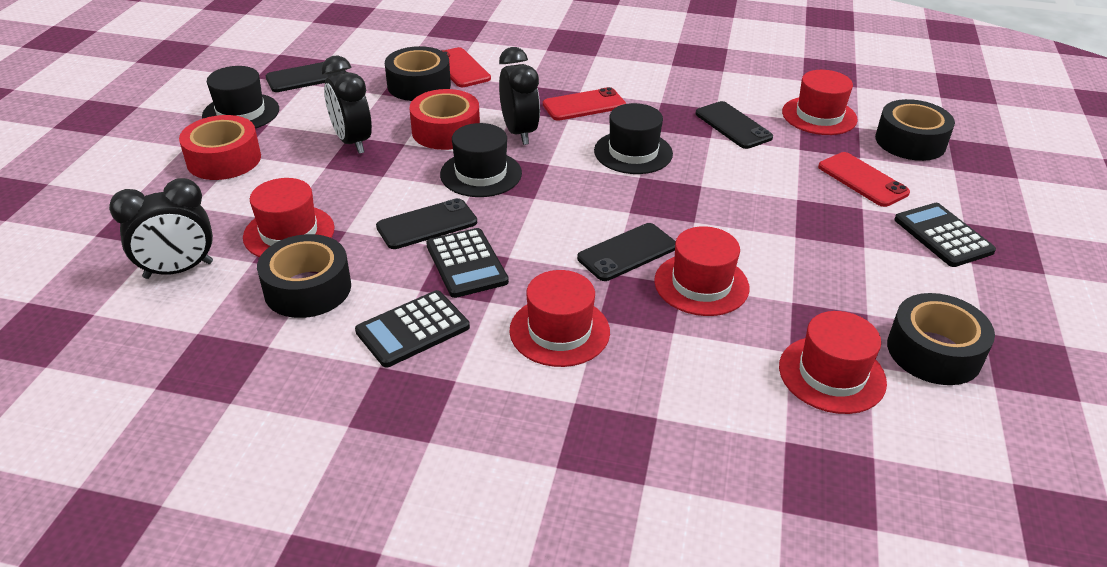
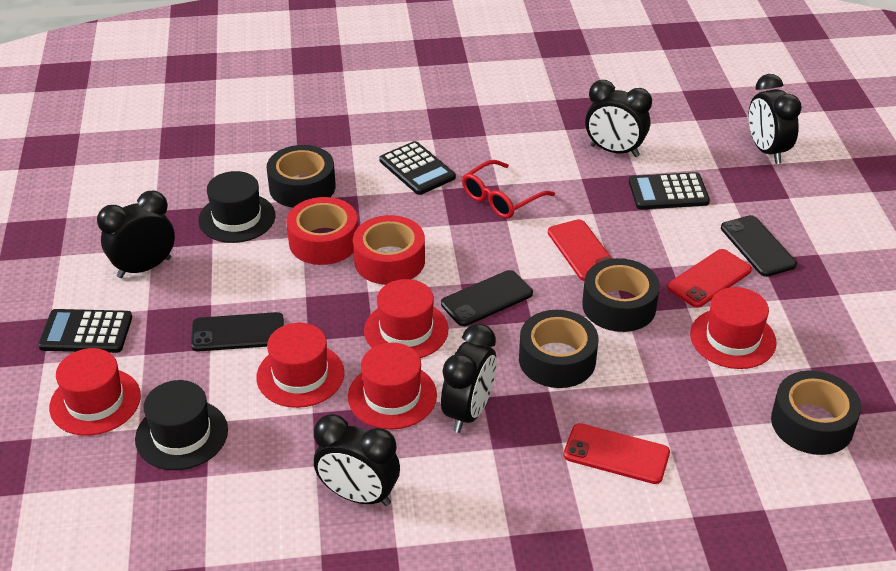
black clock: 3 -> 5
black hat: 3 -> 2
black phone: 4 -> 3
red glasses: 0 -> 1

